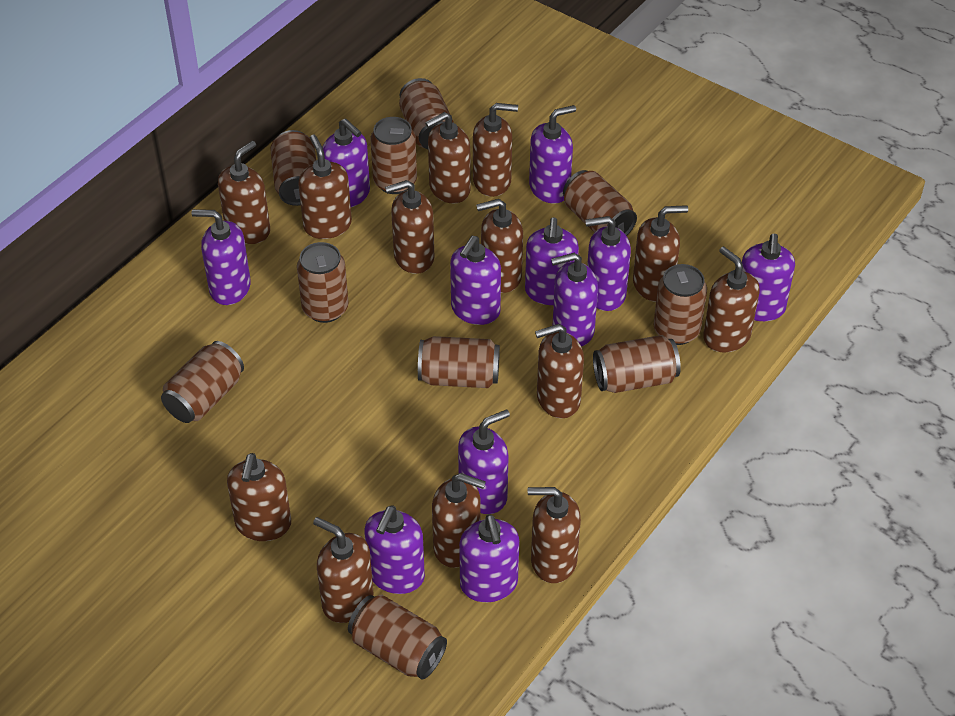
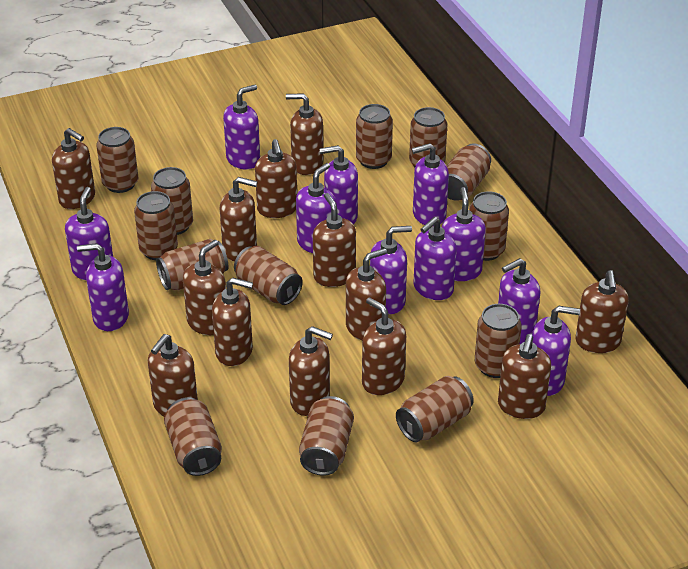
brown can: 10 -> 13

